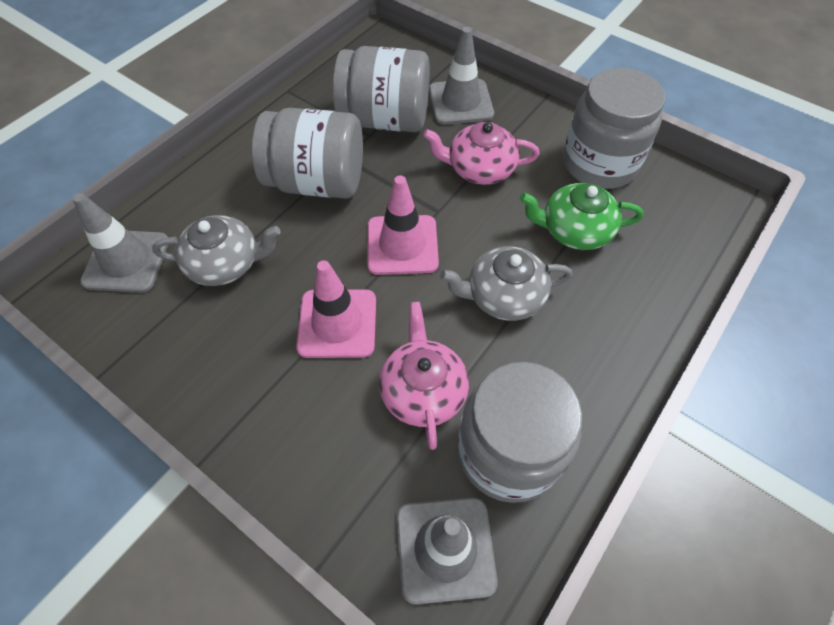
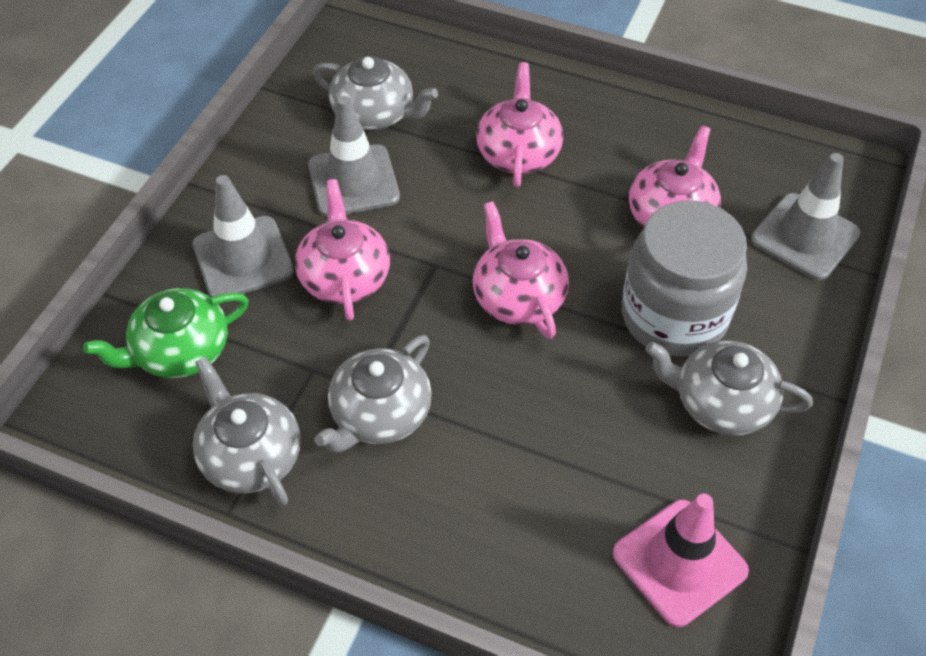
grey jar: 4 -> 1
grey teapot: 2 -> 4
pink teapot: 2 -> 4
pink traffic cone: 2 -> 1

